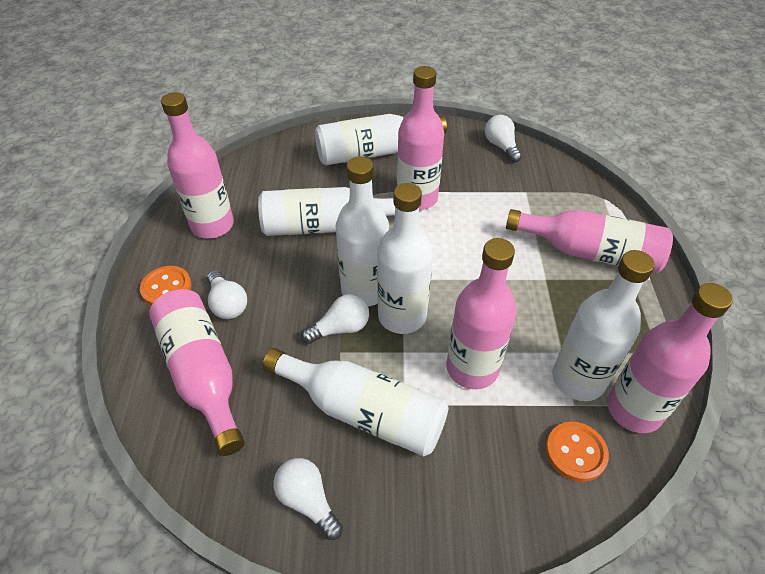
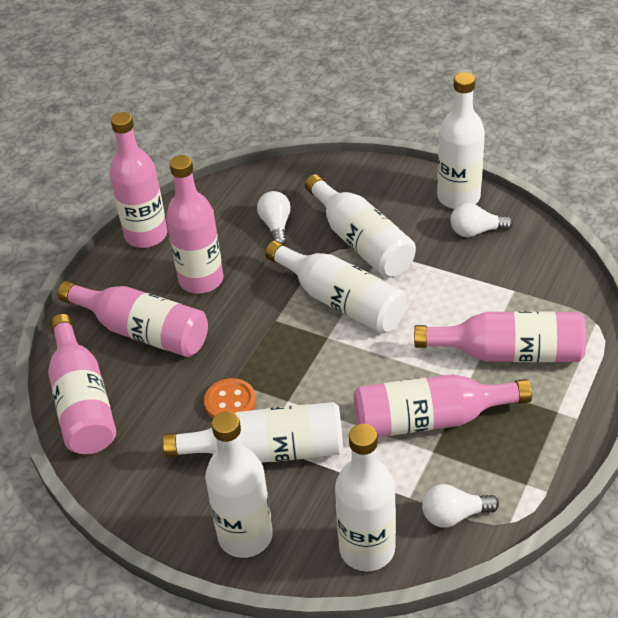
orange button: 2 -> 1
white light bulb: 4 -> 3

